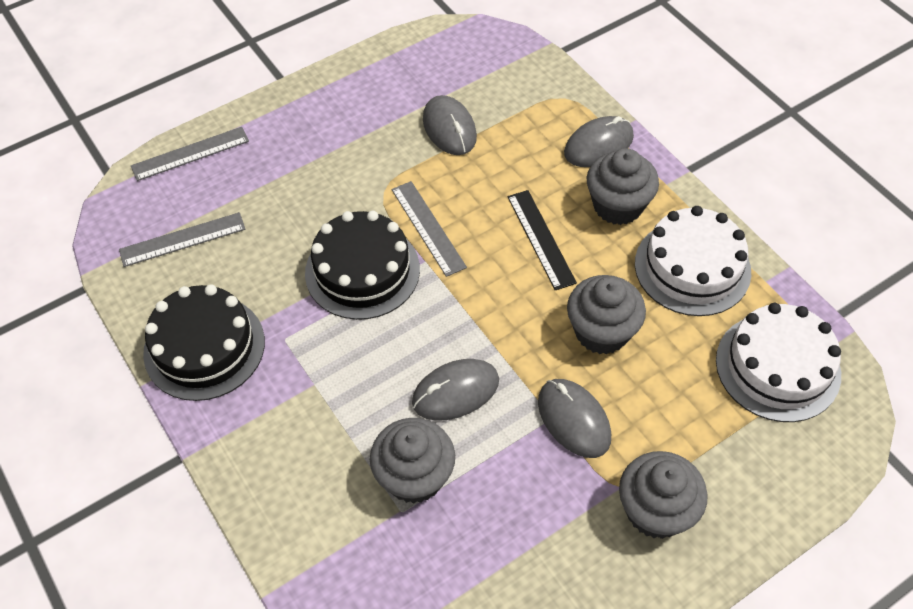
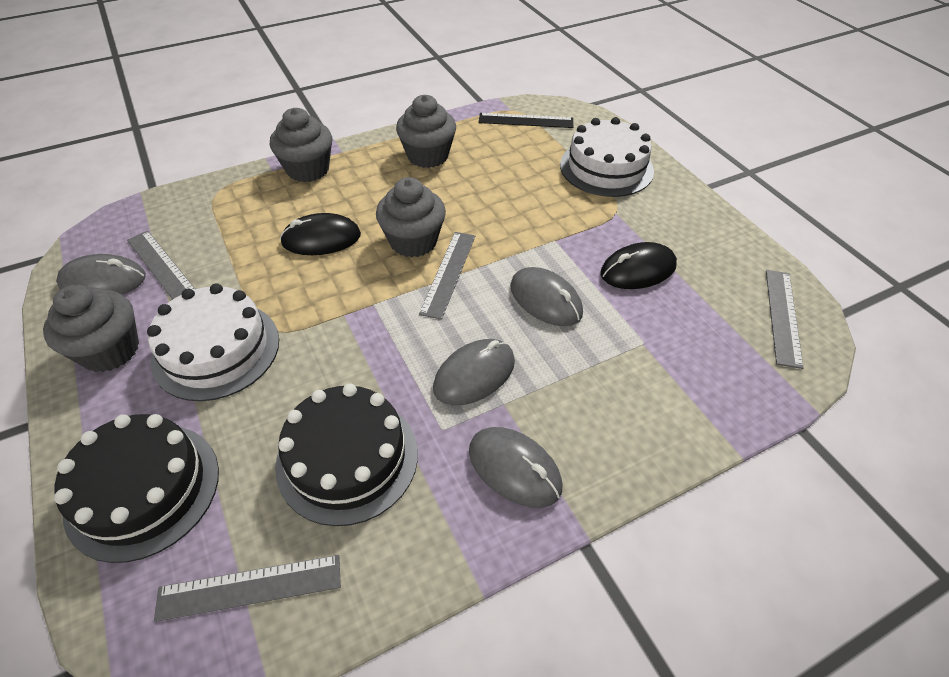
black mouse: 0 -> 2
grey ruler: 3 -> 4

